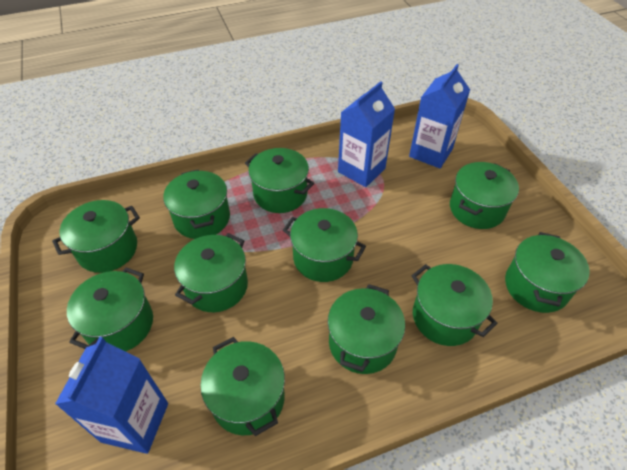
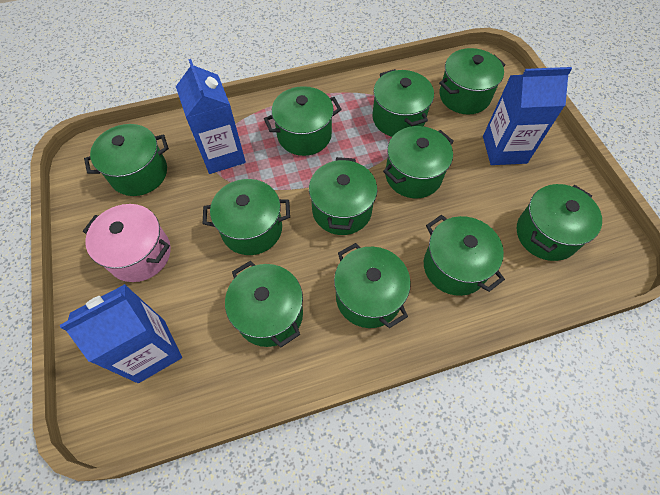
pink pot: 0 -> 1

